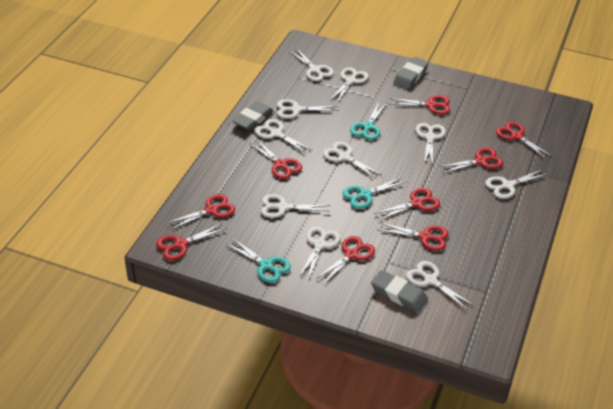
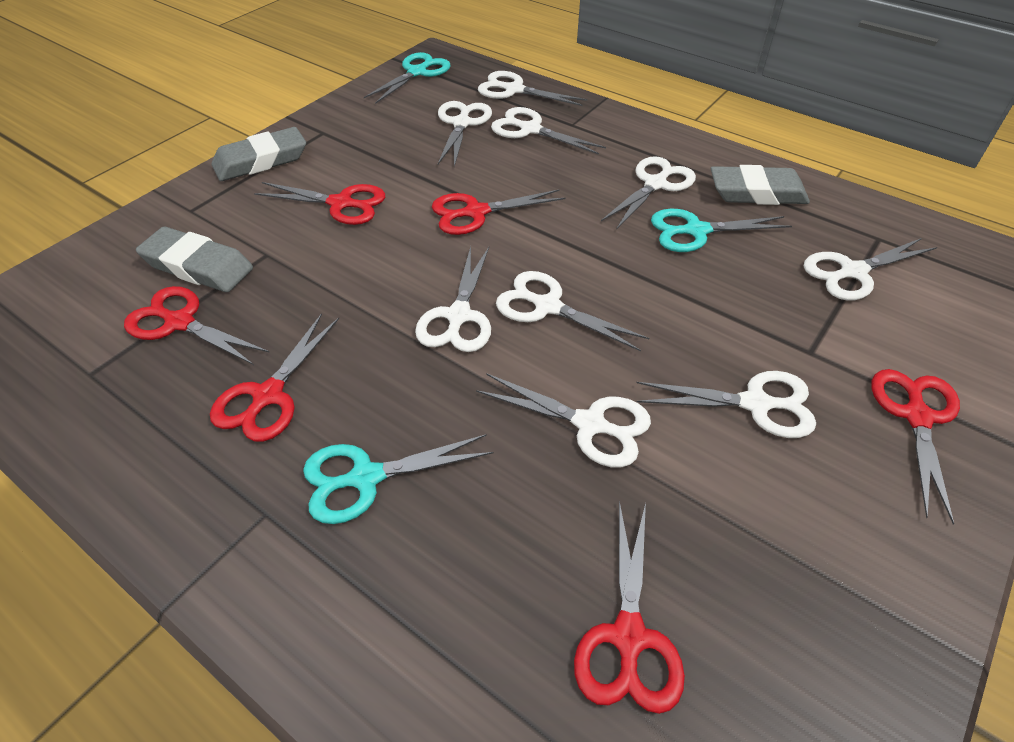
red scissors: 9 -> 6
white scissors: 10 -> 9

